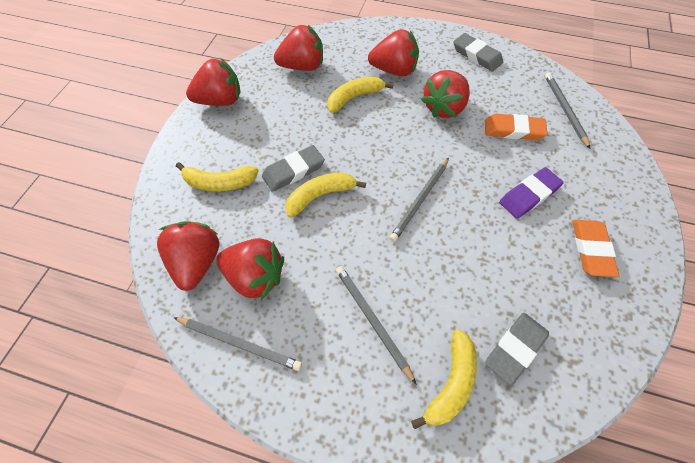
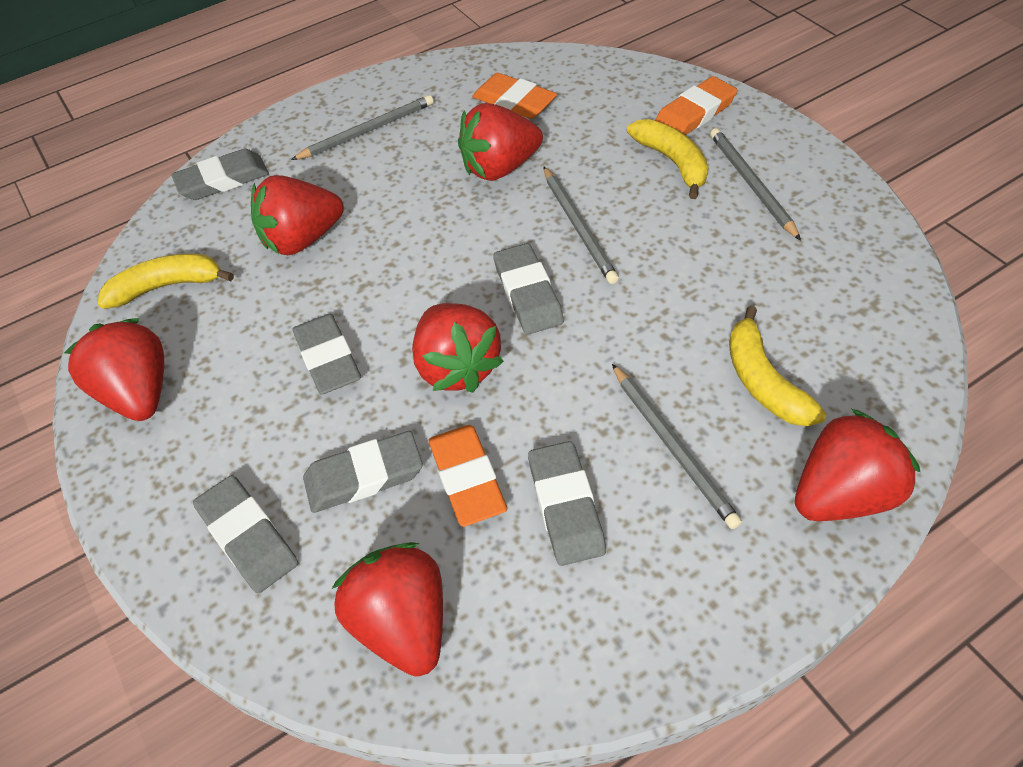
grey eraser: 3 -> 6
orange eraser: 2 -> 3
purple eraser: 1 -> 0
yellow banana: 4 -> 3

